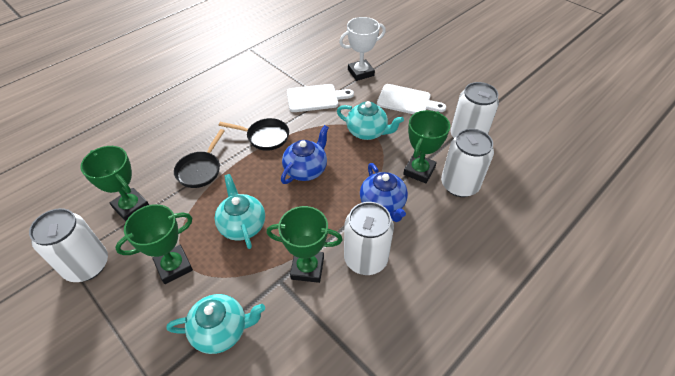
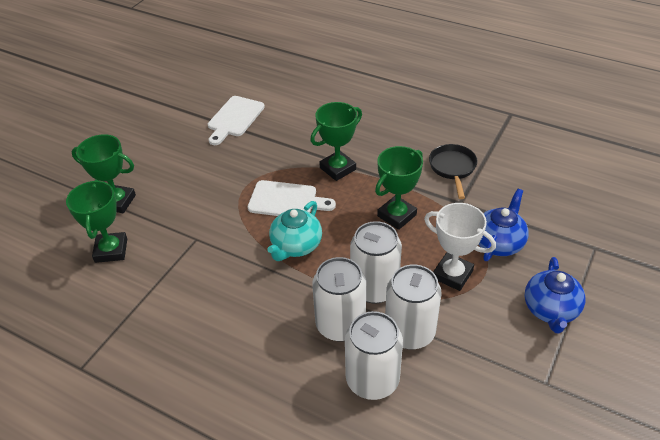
black pan: 2 -> 1
turquoise teapot: 3 -> 1

